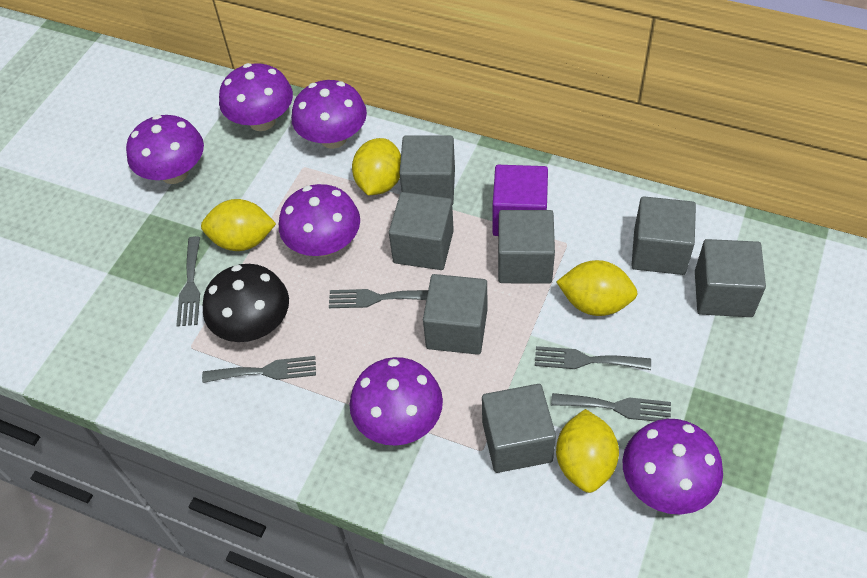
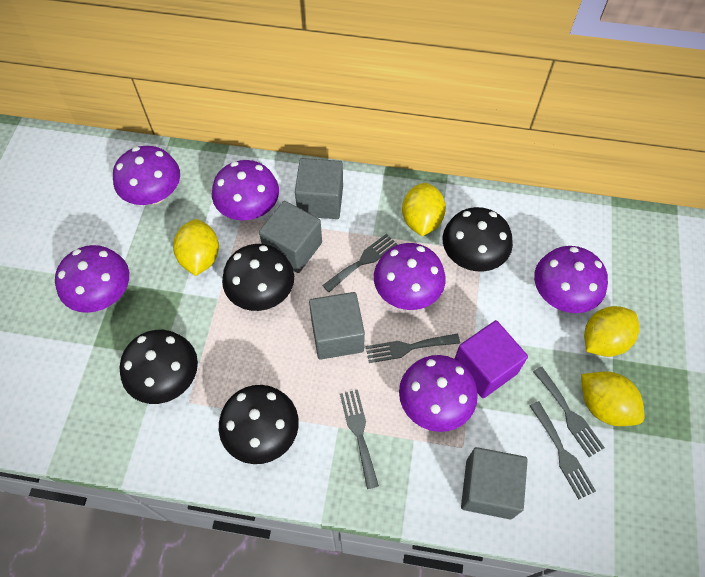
black mushroom: 1 -> 4
grey cube: 7 -> 4

